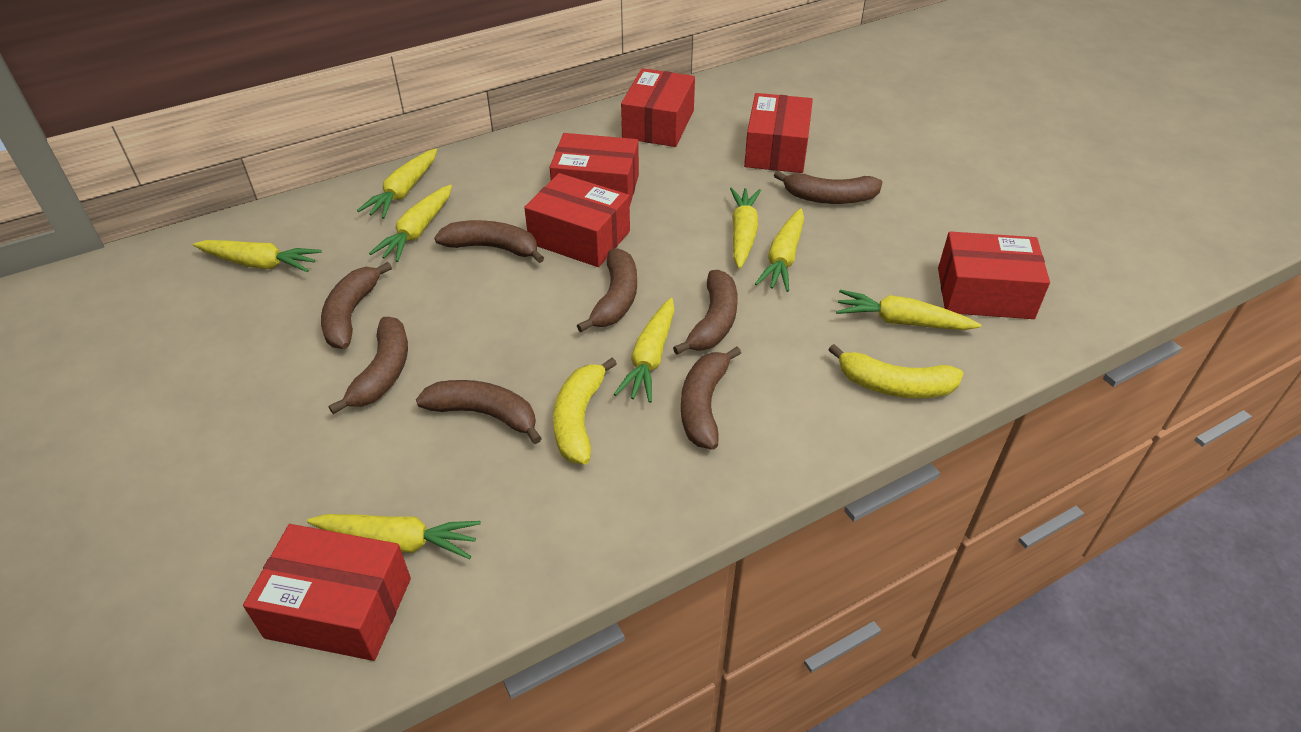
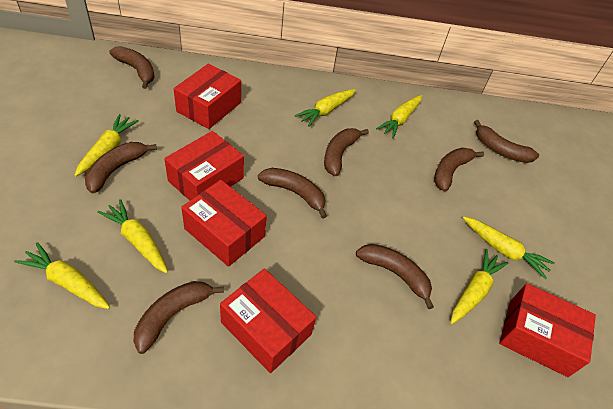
red box: 6 -> 5
yellow banana: 2 -> 0
yellow carrot: 8 -> 7

